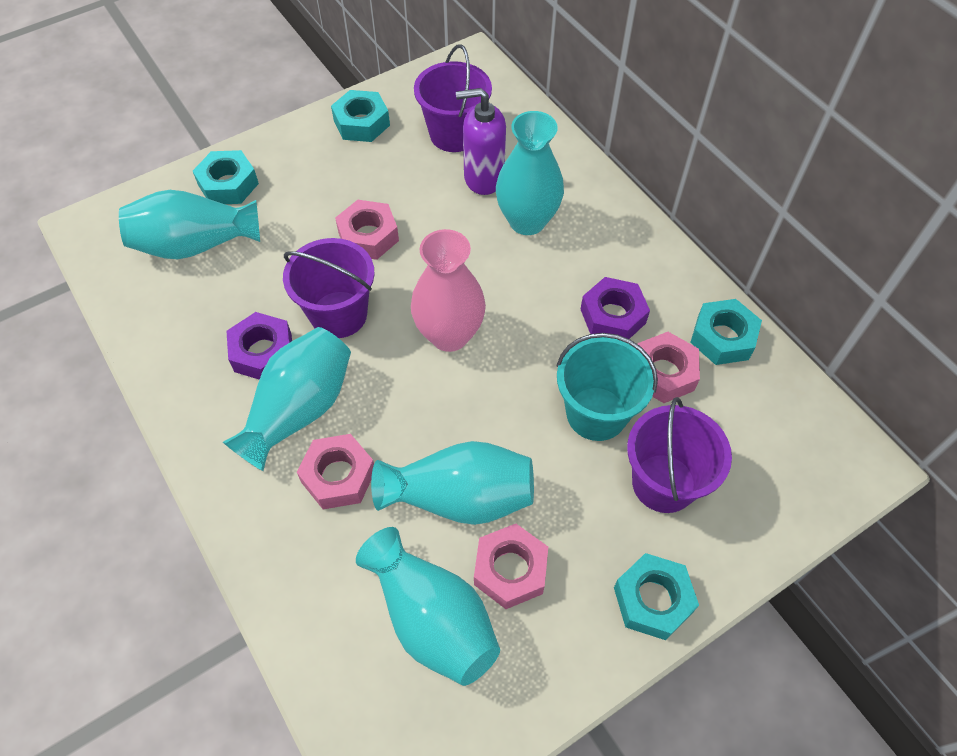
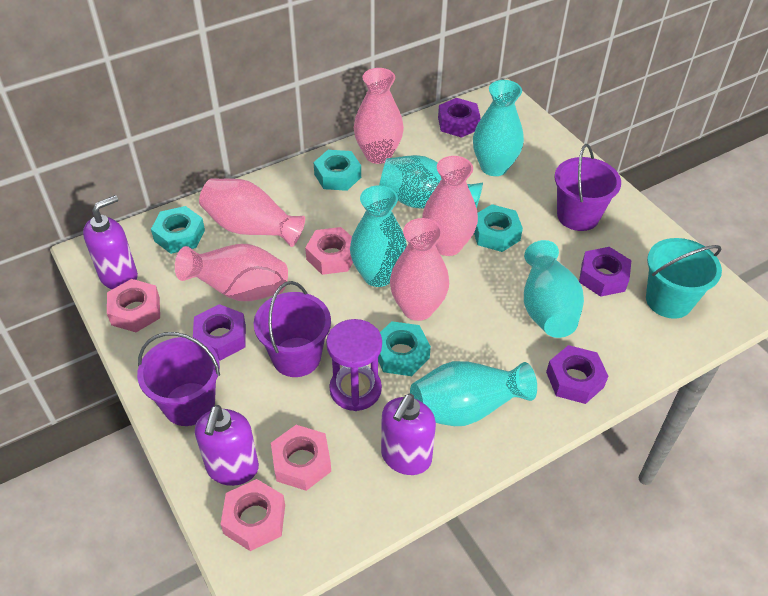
pink vase: 1 -> 5
purple hourglass: 0 -> 1
purple nut: 2 -> 4
purple soap dispenser: 1 -> 3

